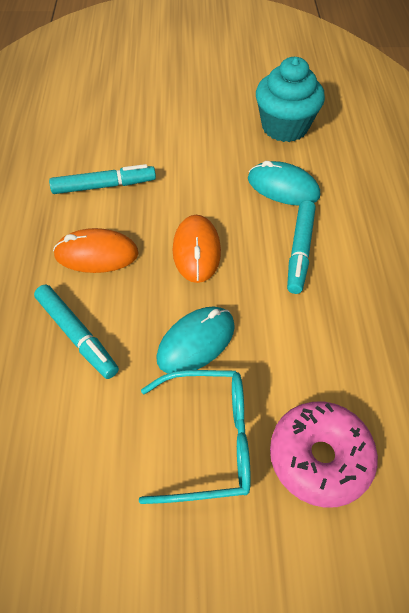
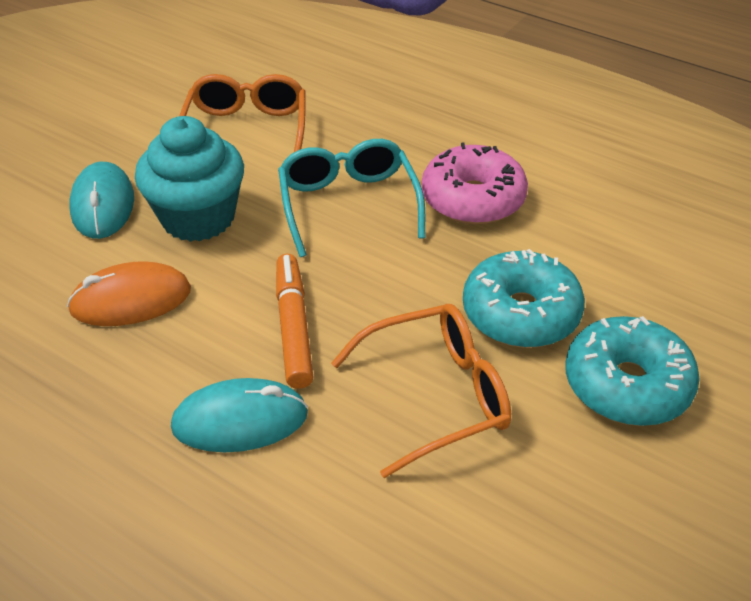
orange glasses: 0 -> 2
orange marker: 0 -> 1
orange mouse: 2 -> 1
turquoise donut: 0 -> 2
turquoise marker: 3 -> 0

